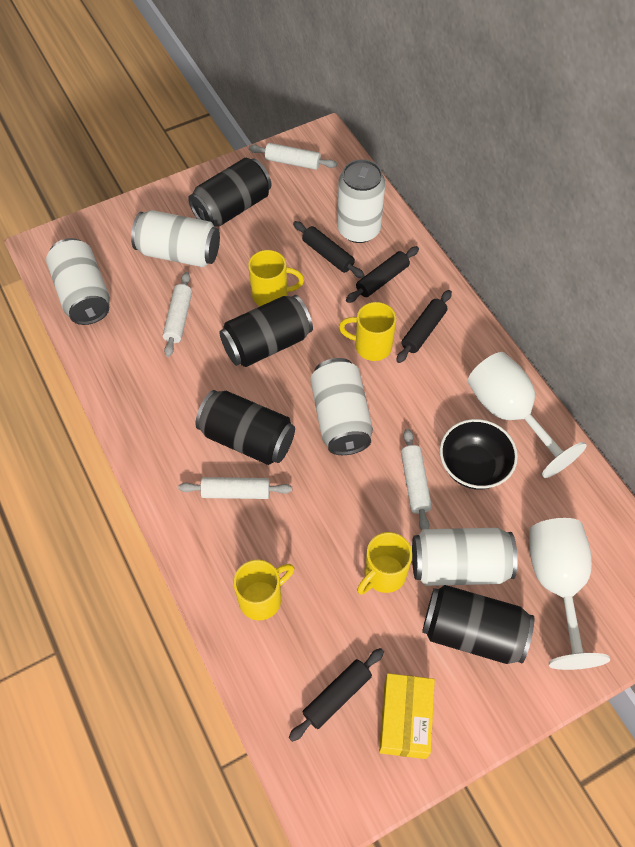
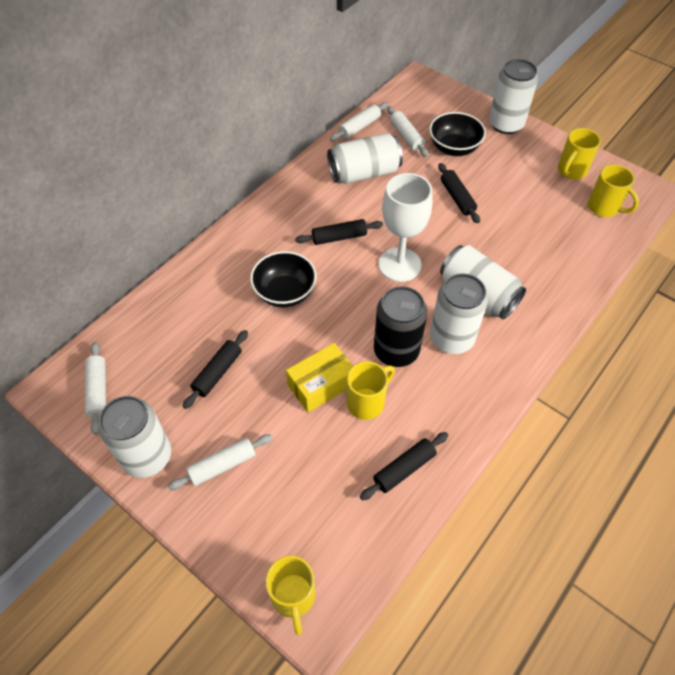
black bowl: 1 -> 2
black can: 4 -> 1
white goblet: 2 -> 1

